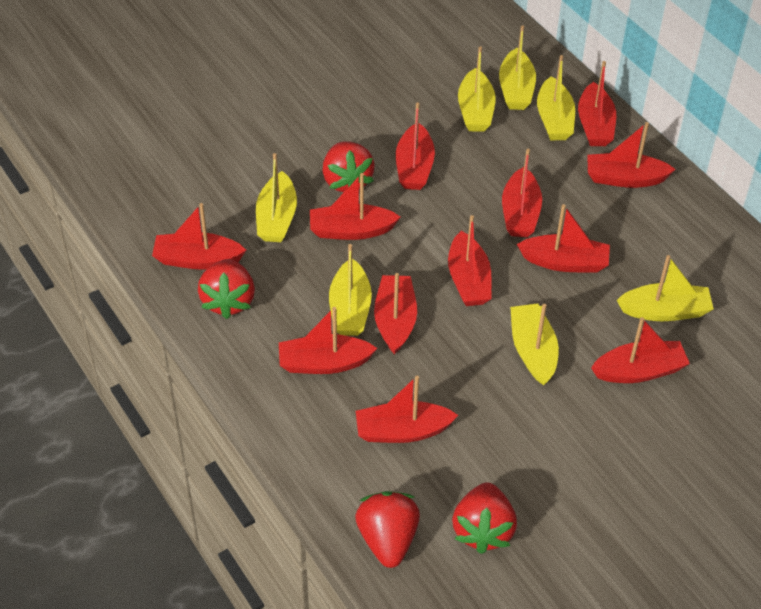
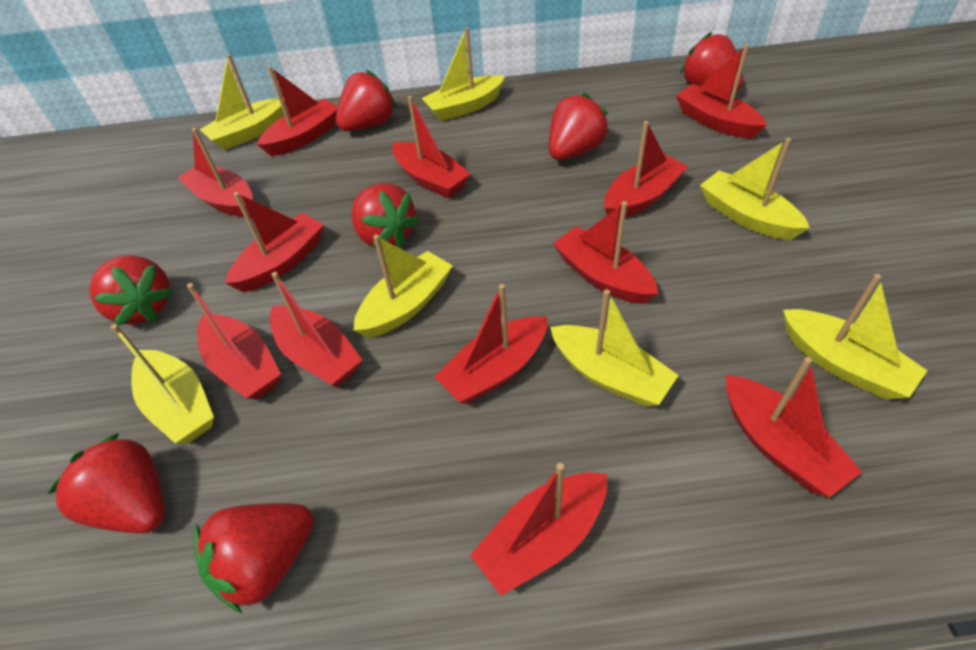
red strawberry: 4 -> 7

